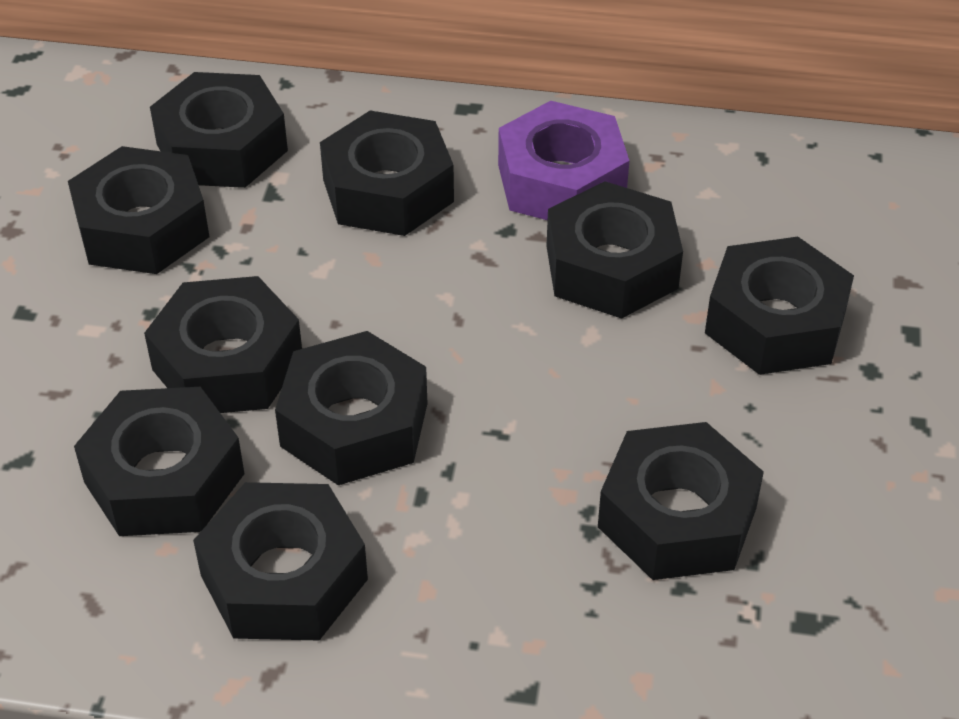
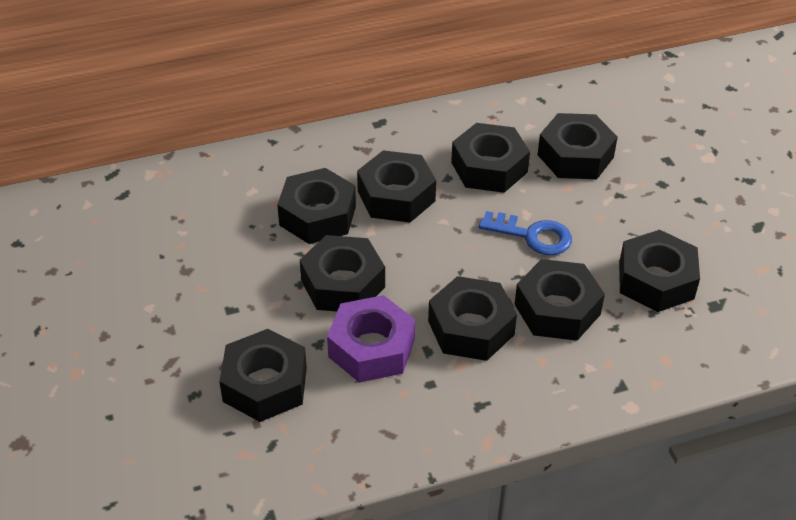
black nut: 10 -> 9
blue key: 0 -> 1

